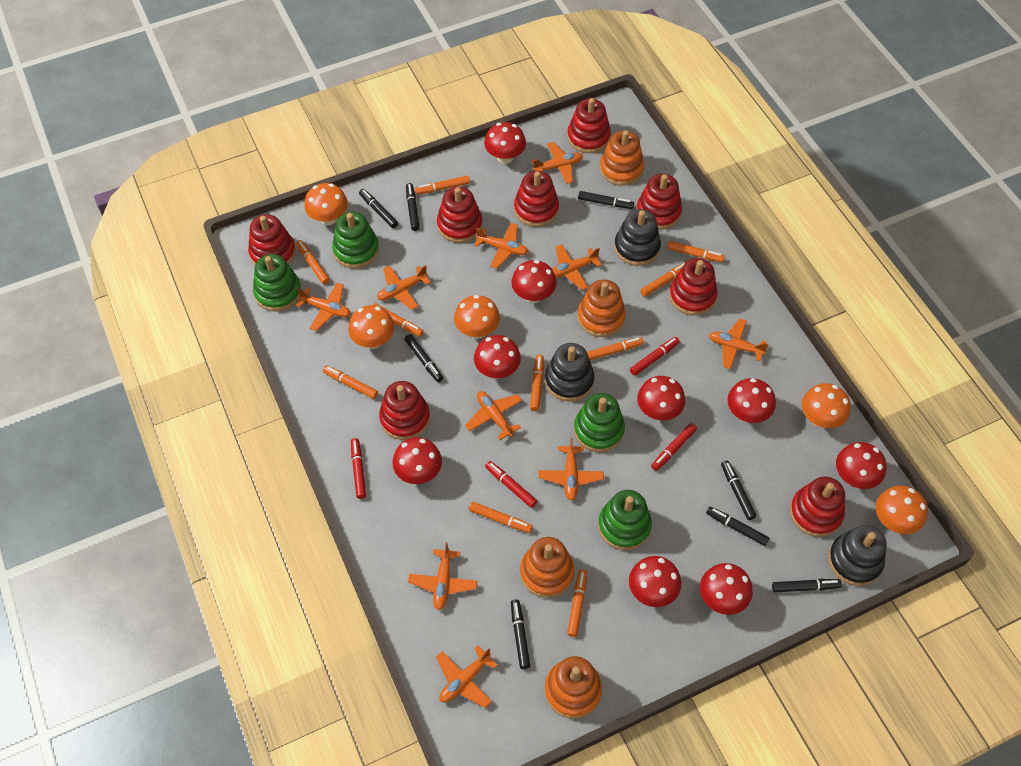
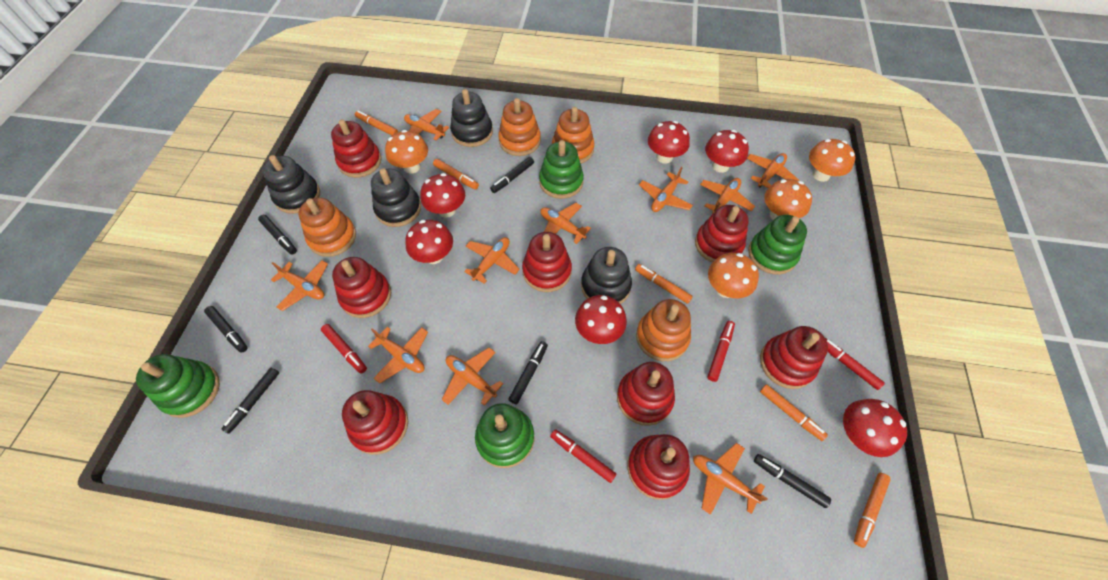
black marker: 8 -> 6
black stacking toy: 3 -> 4
orange marker: 10 -> 5
orange mushroom: 5 -> 4
red mushroom: 9 -> 6

